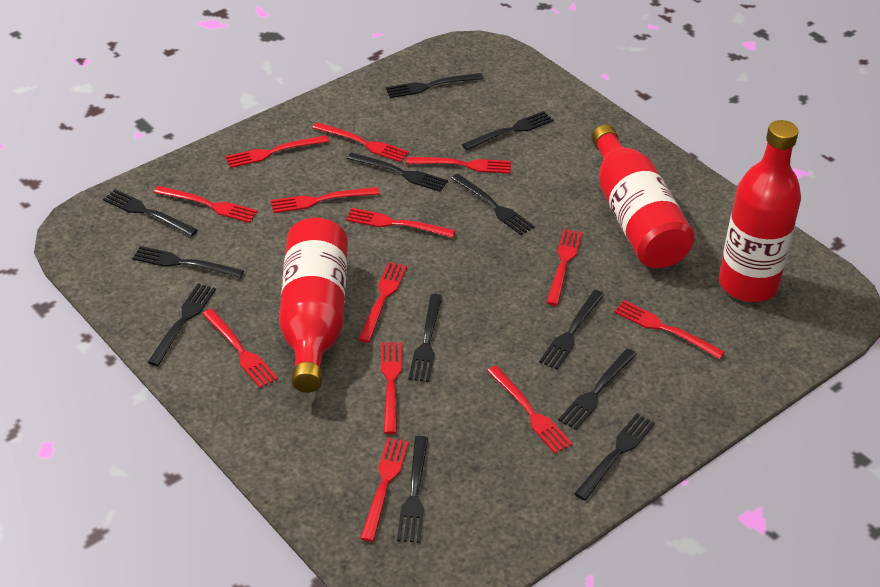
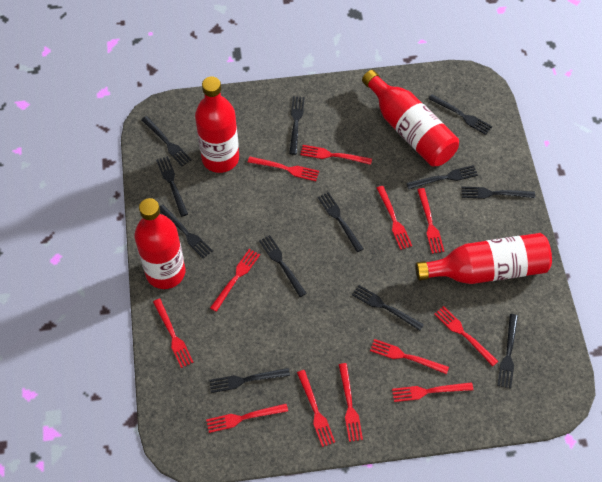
red bottle: 3 -> 4
red fork: 13 -> 12

